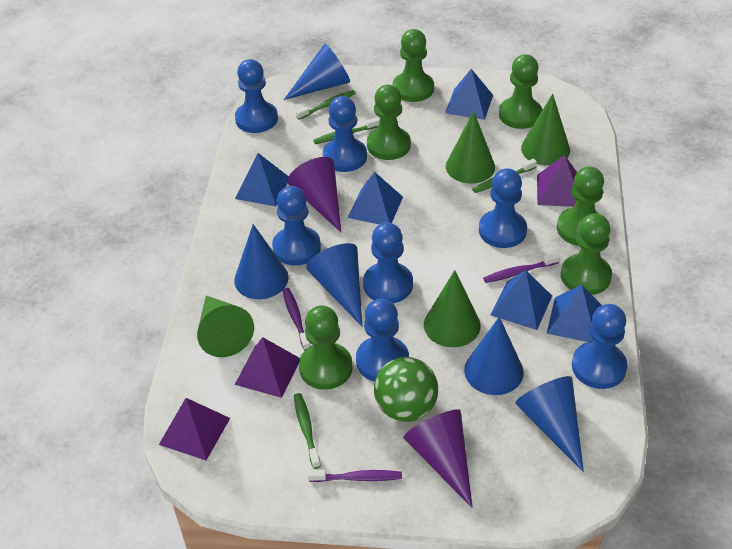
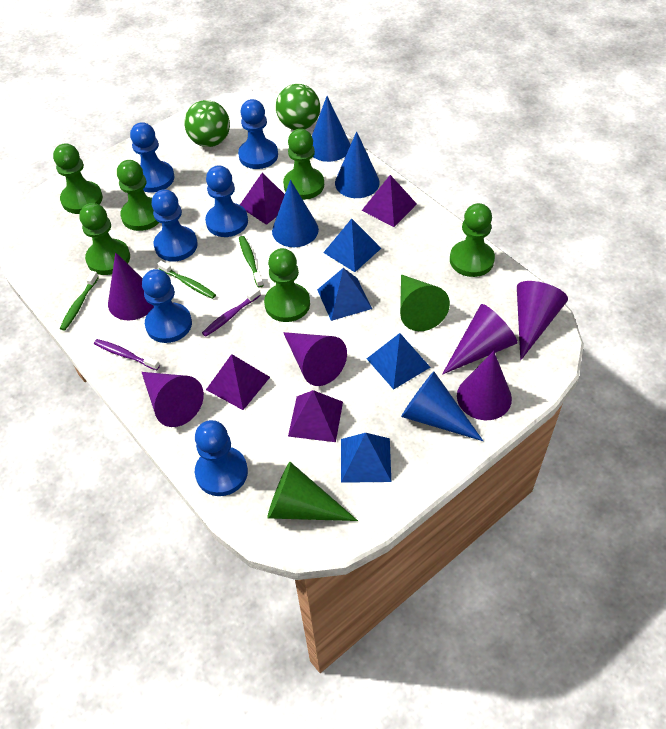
blue cone: 5 -> 4
blue pawn: 7 -> 6
blue pyramid: 5 -> 4
green ball: 1 -> 2
green cone: 4 -> 2
green toothbrush: 4 -> 3
purple cone: 2 -> 6
purple pyramid: 3 -> 4
purple toothbrush: 3 -> 2

